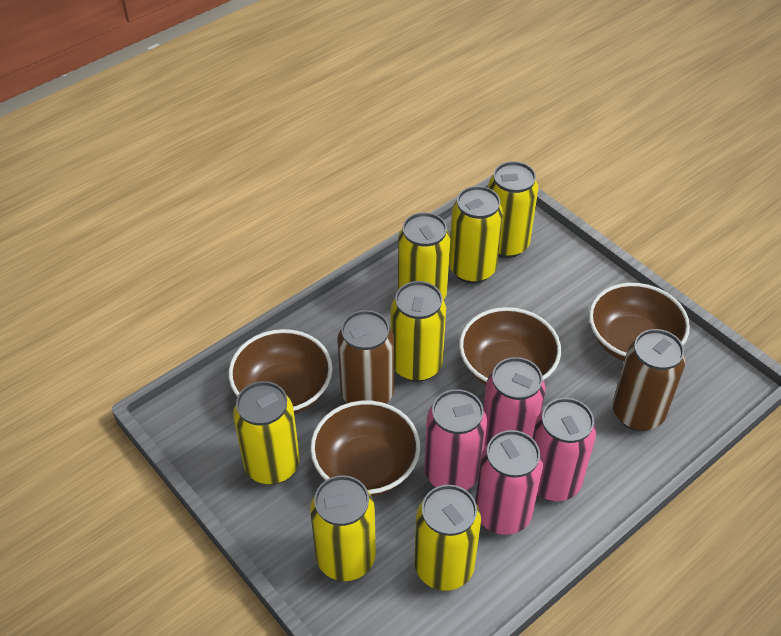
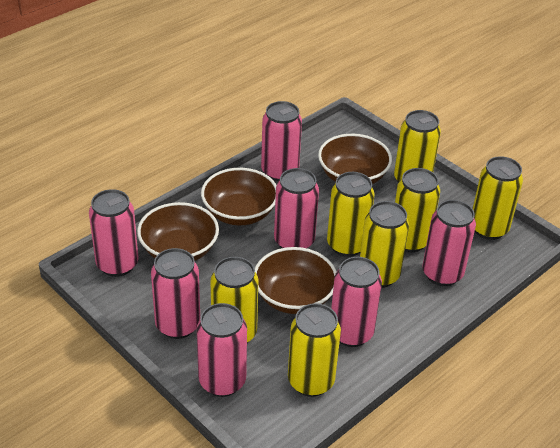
brown can: 2 -> 0
pink can: 4 -> 7

